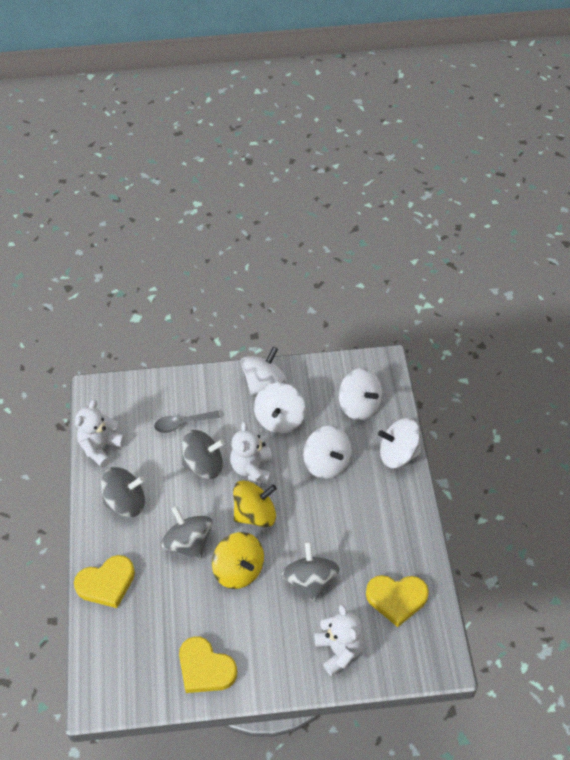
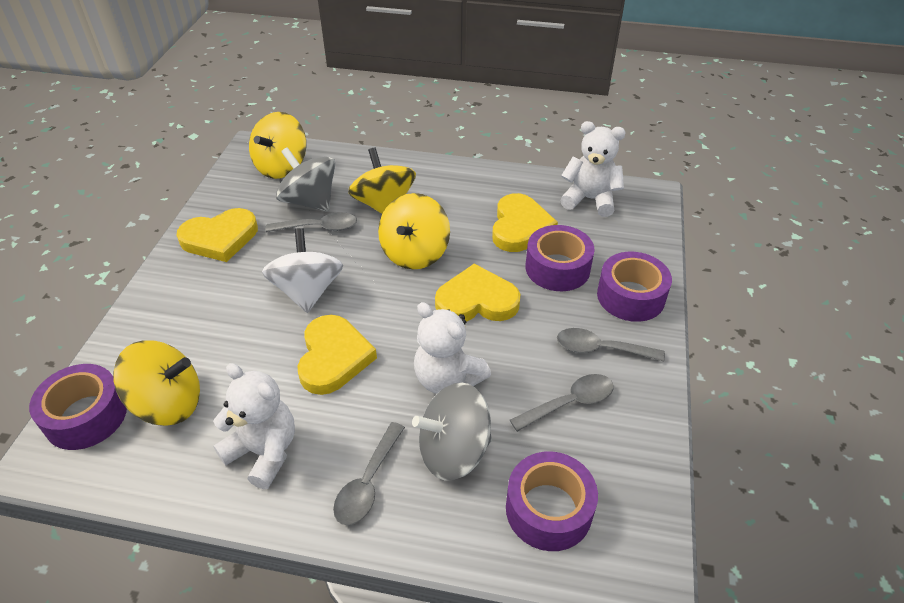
grey spinning top: 4 -> 2
grey spoon: 1 -> 4
purple tape: 0 -> 4
white spinning top: 5 -> 1
yellow heart: 3 -> 4
yellow spinning top: 2 -> 4

